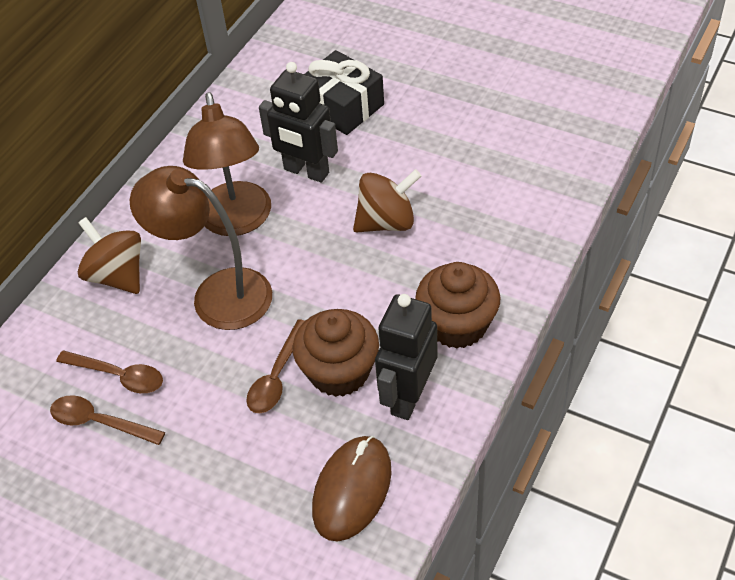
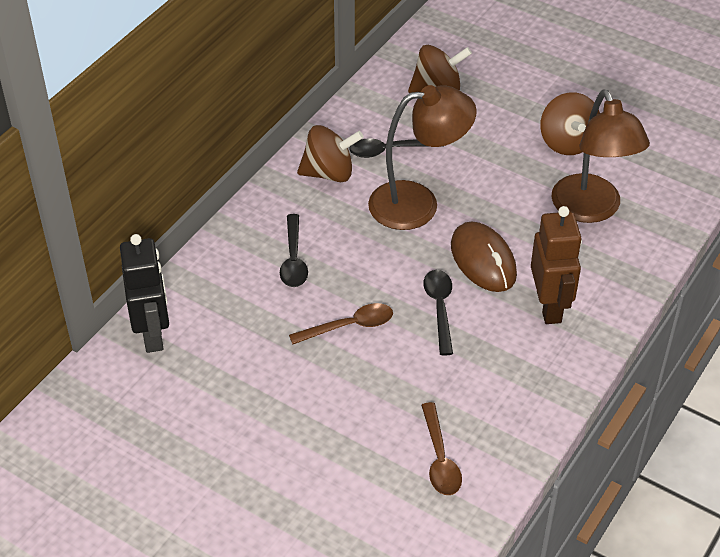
black gift: 1 -> 0
black robot: 2 -> 1
black spoon: 0 -> 3
brown cupcake: 2 -> 0
brown robot: 0 -> 1
brown spinning top: 2 -> 3
brown spoon: 3 -> 2

